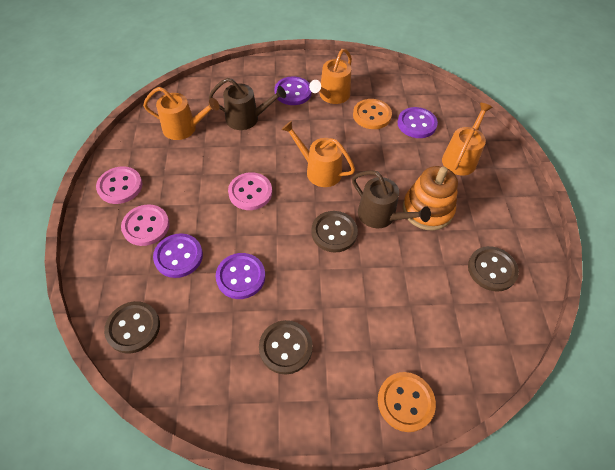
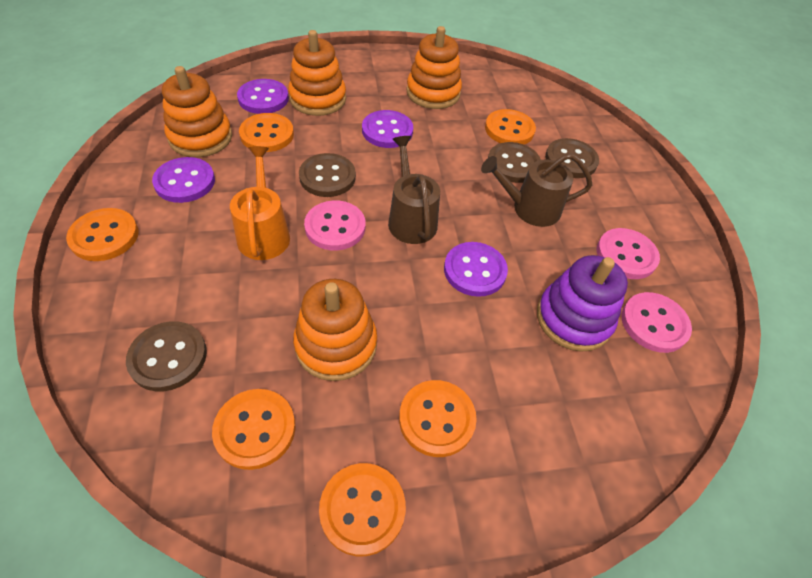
orange button: 2 -> 6
orange stacking toy: 1 -> 4
orange watering can: 4 -> 1
purple stacking toy: 0 -> 1

